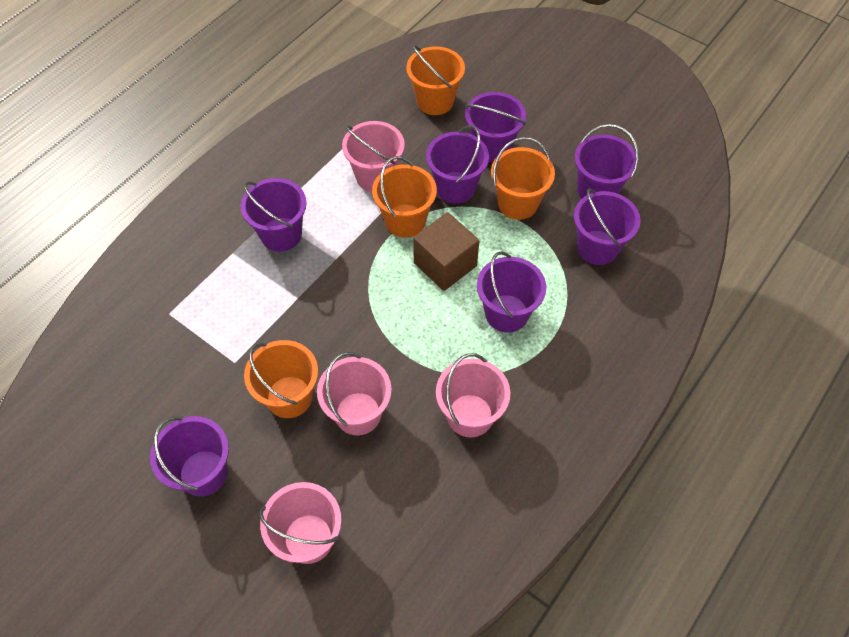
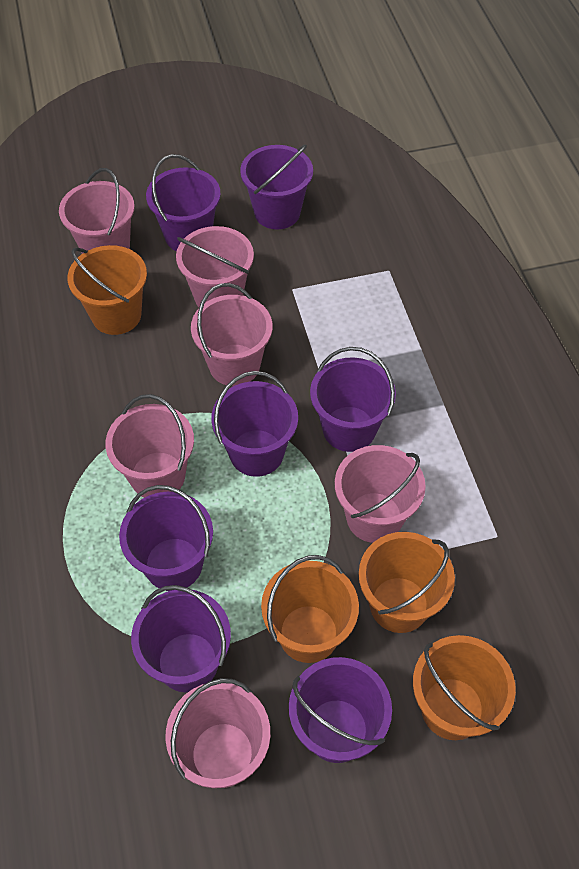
brown cube: 1 -> 0
pink bucket: 4 -> 6

